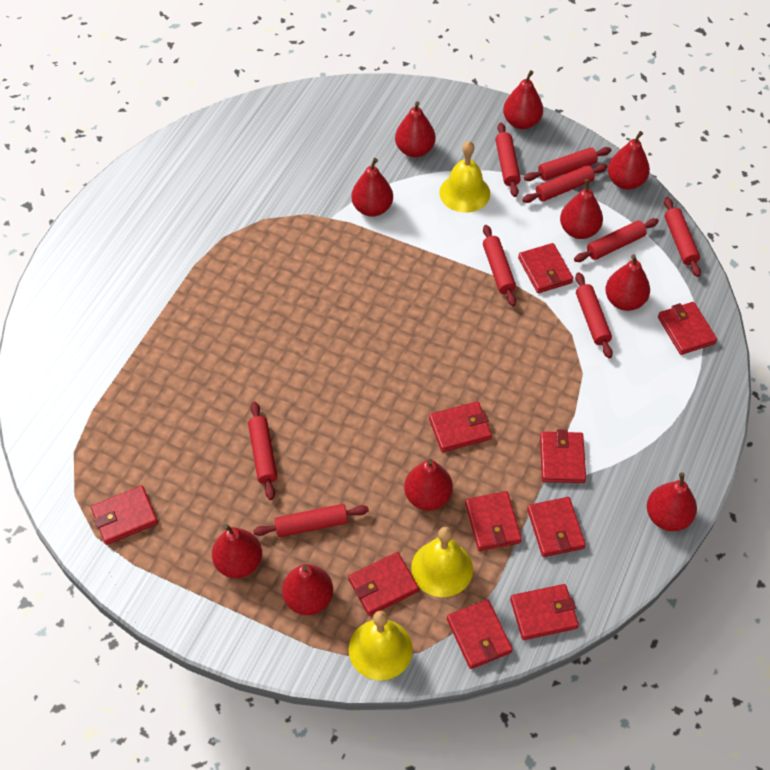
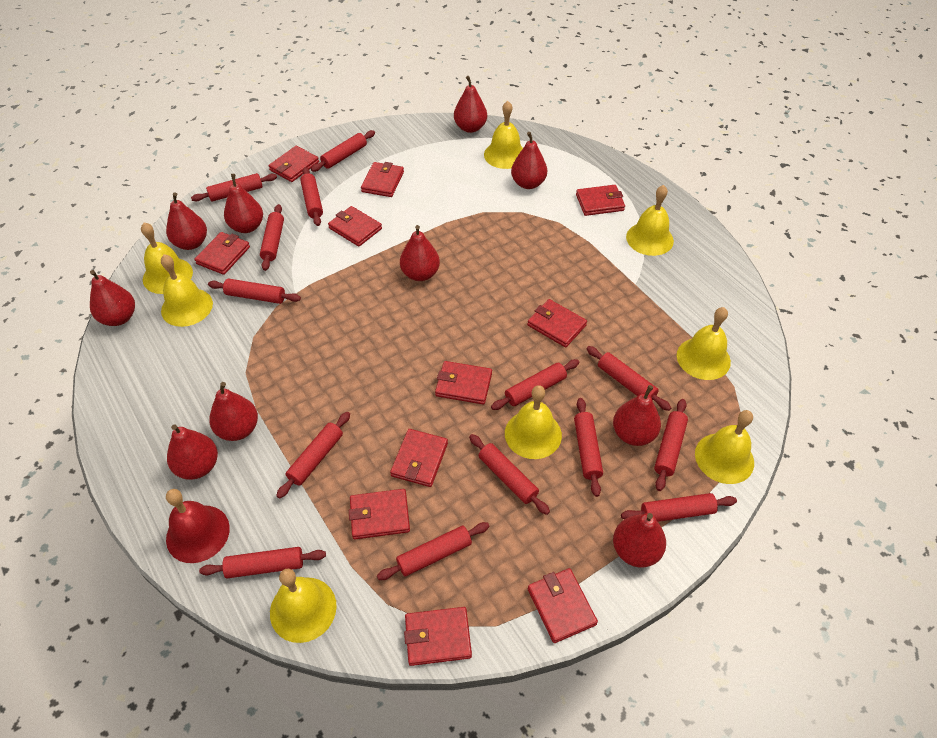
red bell: 0 -> 1
red rolling pin: 9 -> 14
red wallet: 10 -> 11
yellow bell: 3 -> 8

